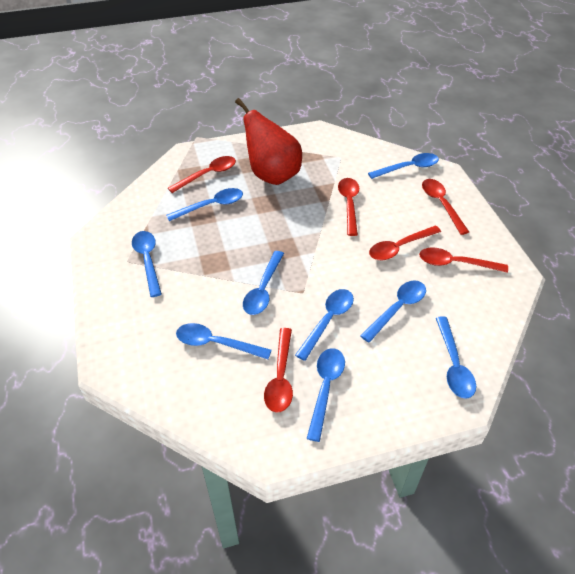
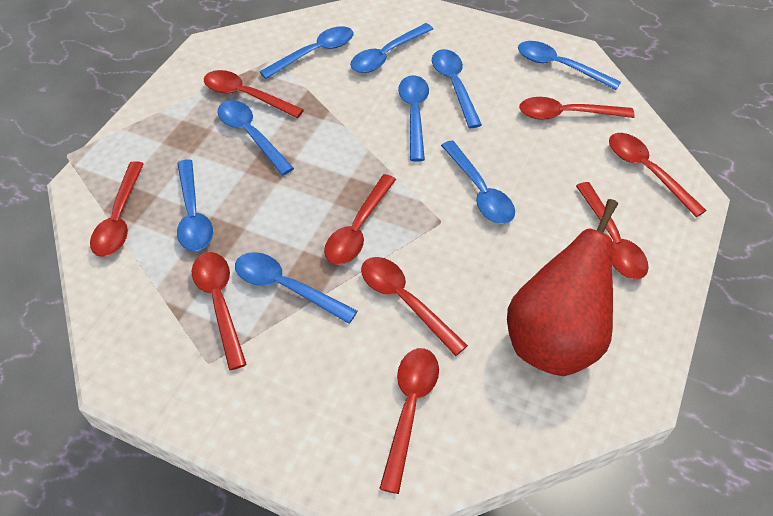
red spoon: 6 -> 9

